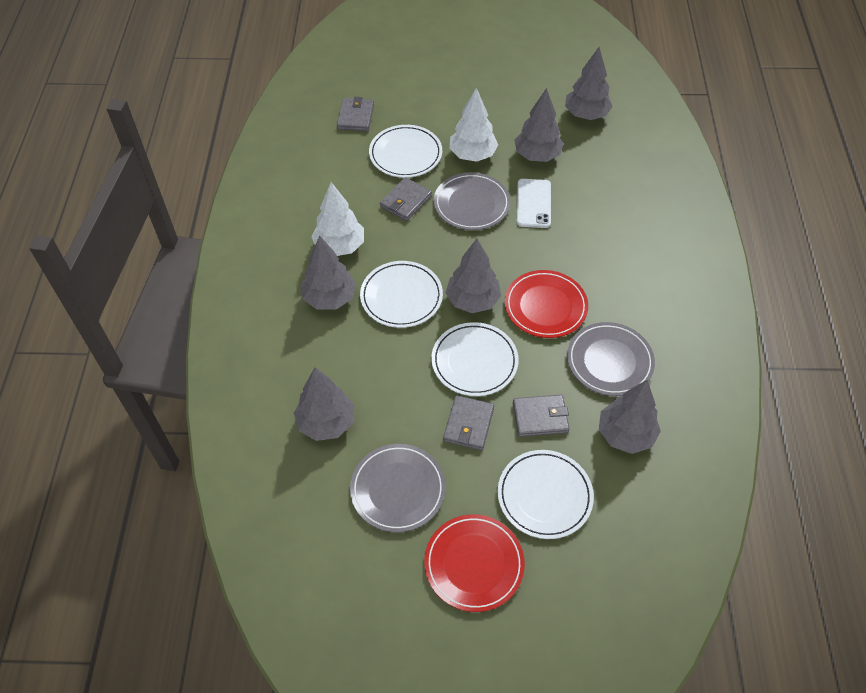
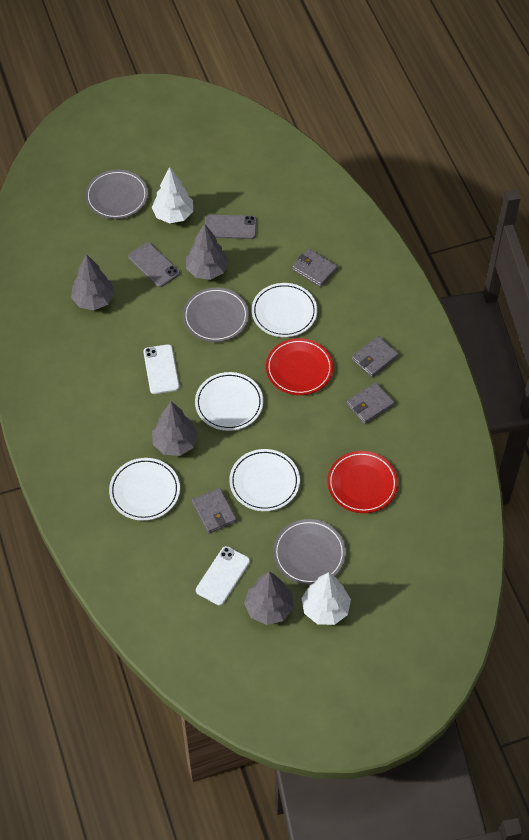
grey phone: 0 -> 2
grey tree: 6 -> 4
white phone: 1 -> 2

